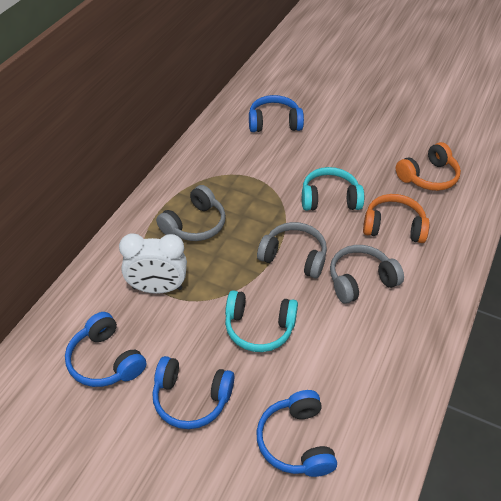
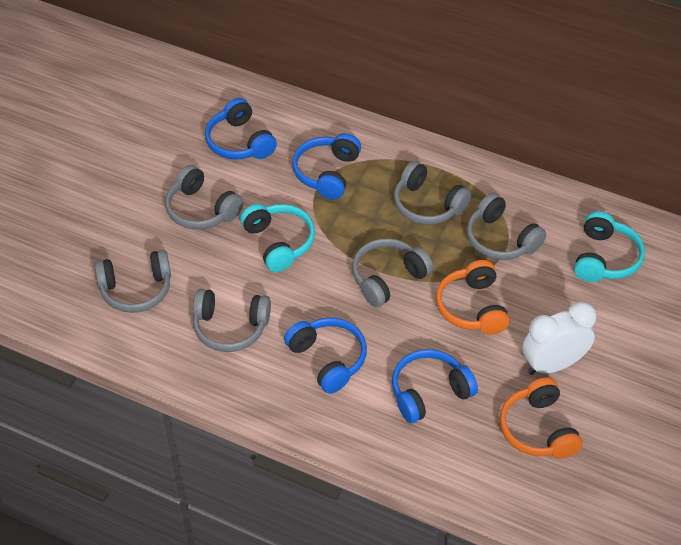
grey headphones: 3 -> 6

